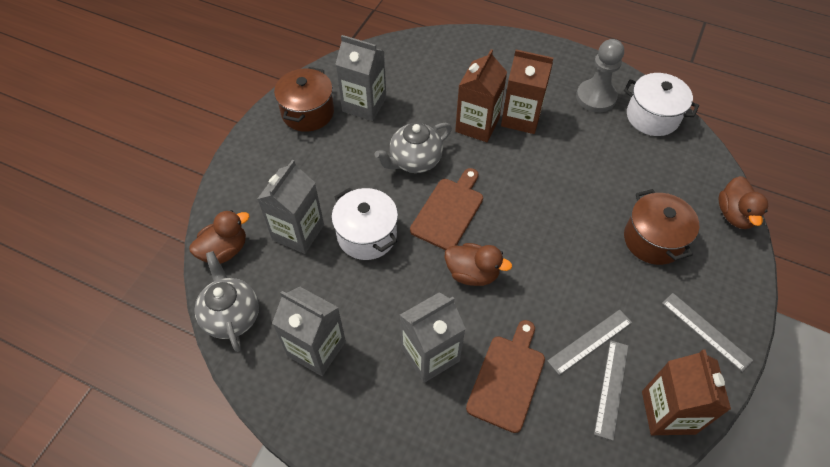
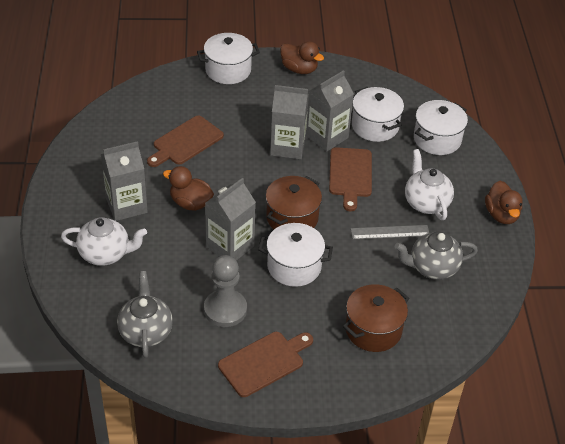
brown carton: 3 -> 0
brown cutting board: 2 -> 3
grey ruler: 3 -> 1
white pot: 2 -> 4
white teapot: 0 -> 2

